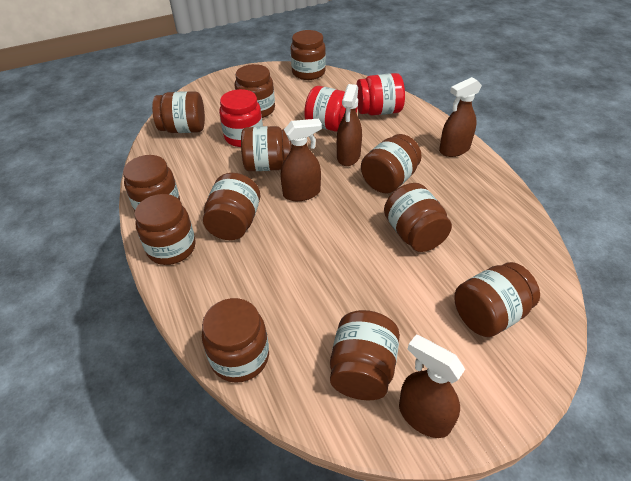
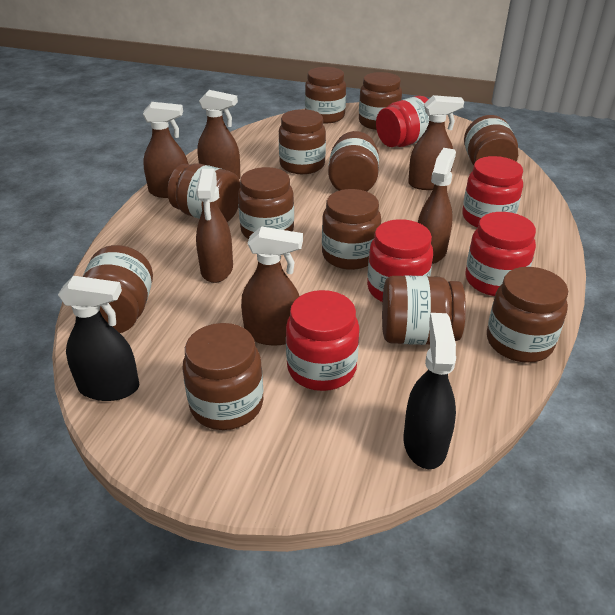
black spray bottle: 0 -> 2
brown spray bottle: 4 -> 6
red jar: 3 -> 5

